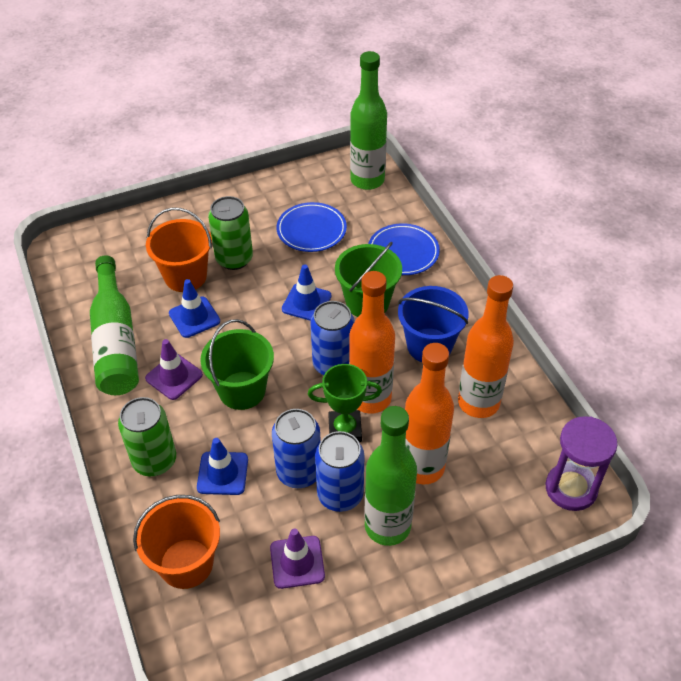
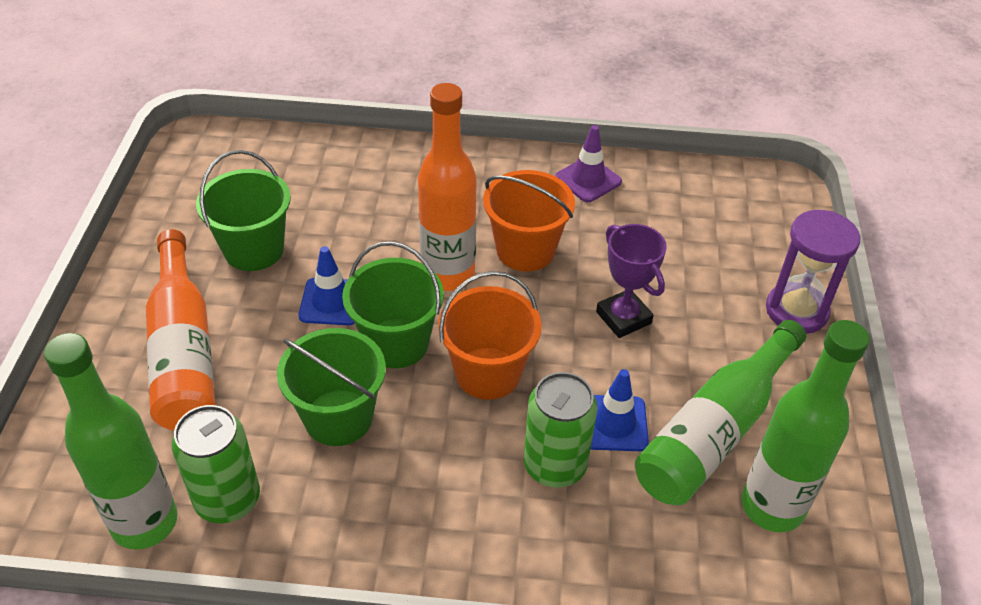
blue bucket: 1 -> 0
blue can: 3 -> 0
blue plate: 2 -> 0
blue traffic cone: 3 -> 2
green bucket: 2 -> 3
green trophy: 1 -> 0
orange bottle: 3 -> 2
purple traffic cone: 2 -> 1
purple trophy: 0 -> 1

